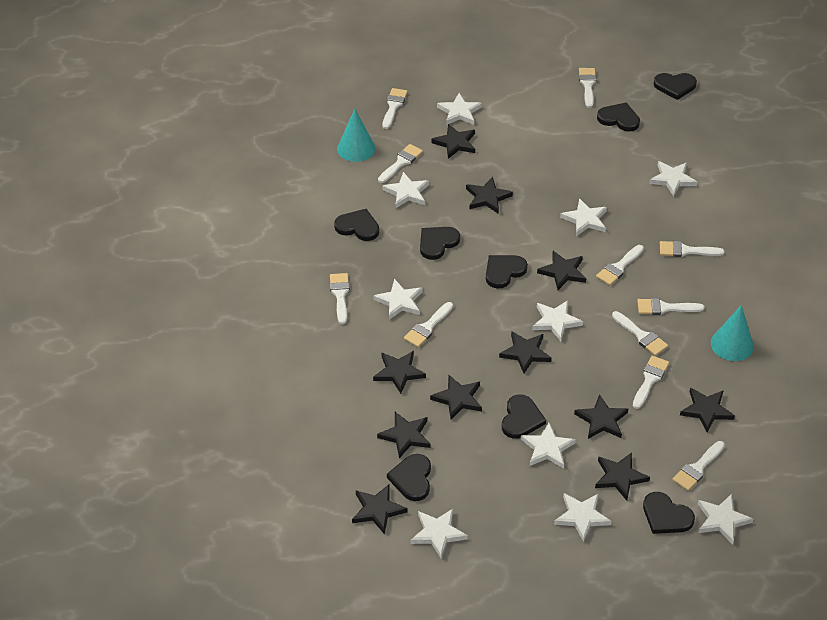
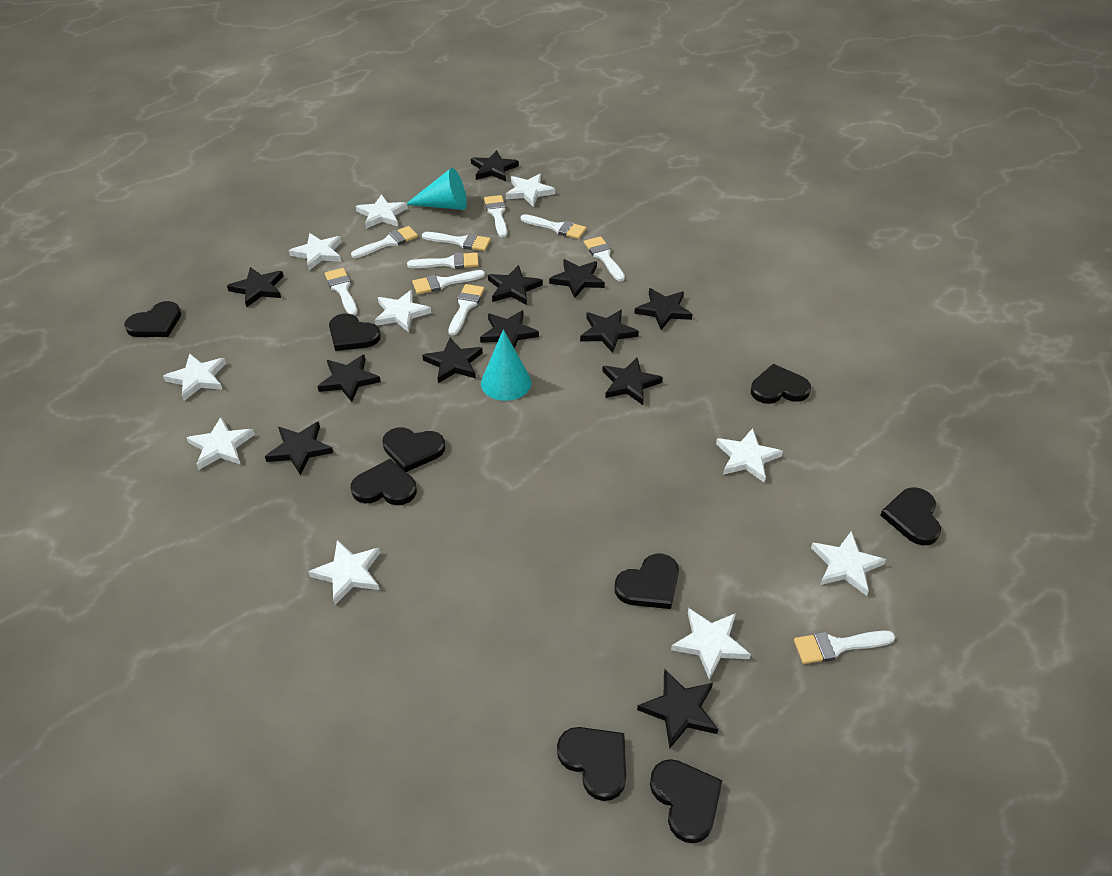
black heart: 8 -> 9
black star: 11 -> 12
white brush: 11 -> 10

